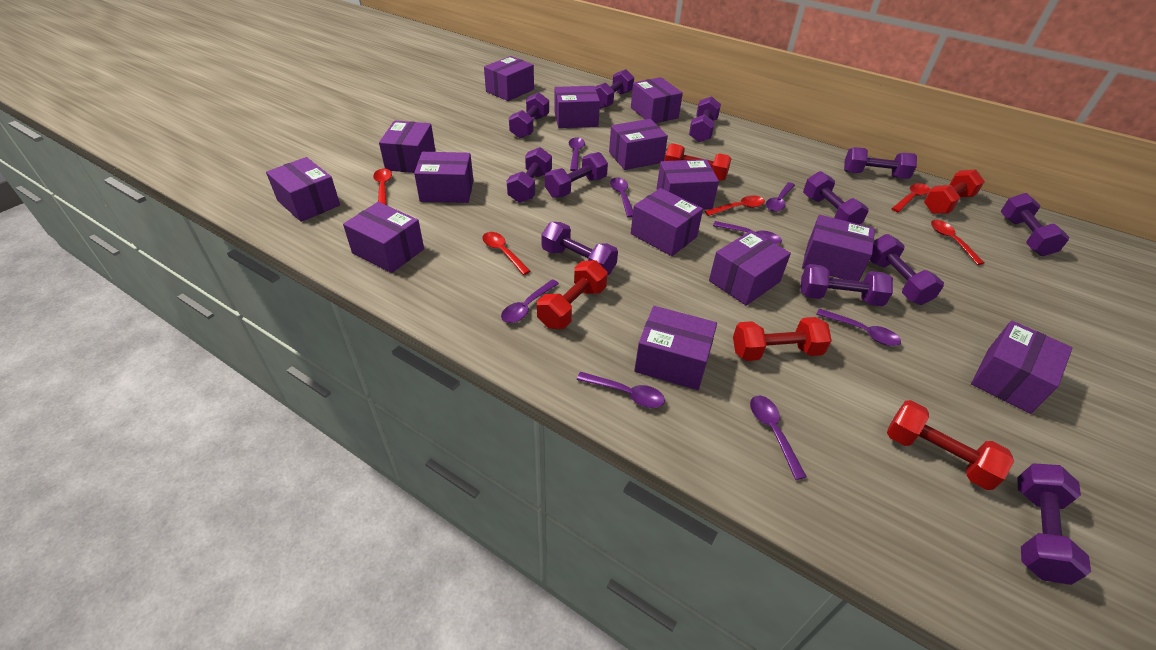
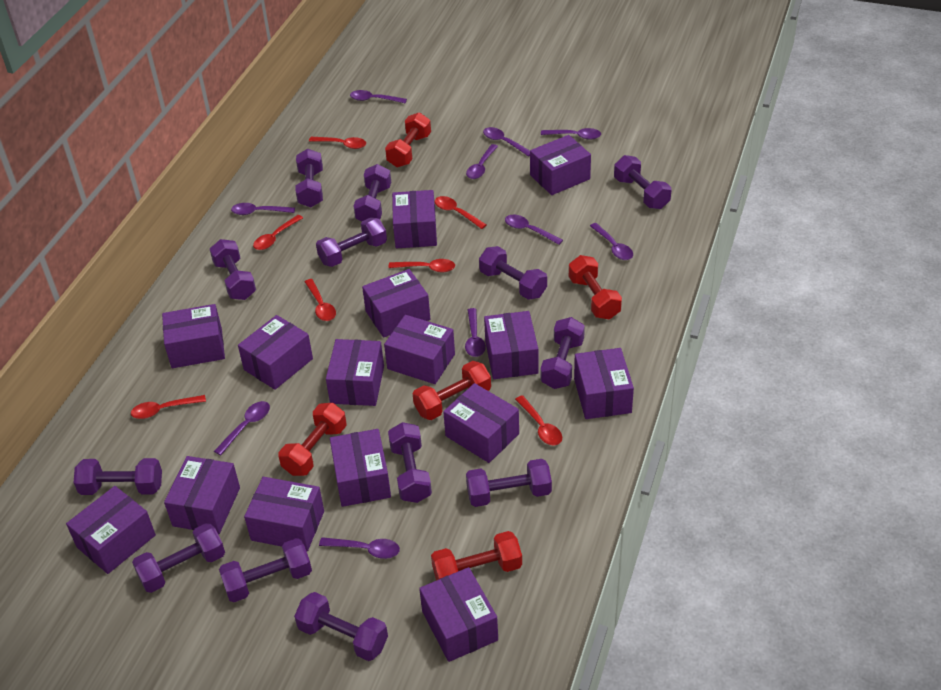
purple box: 14 -> 15
purple dumbbell: 12 -> 13
purple spoon: 8 -> 10
red spoon: 5 -> 7

